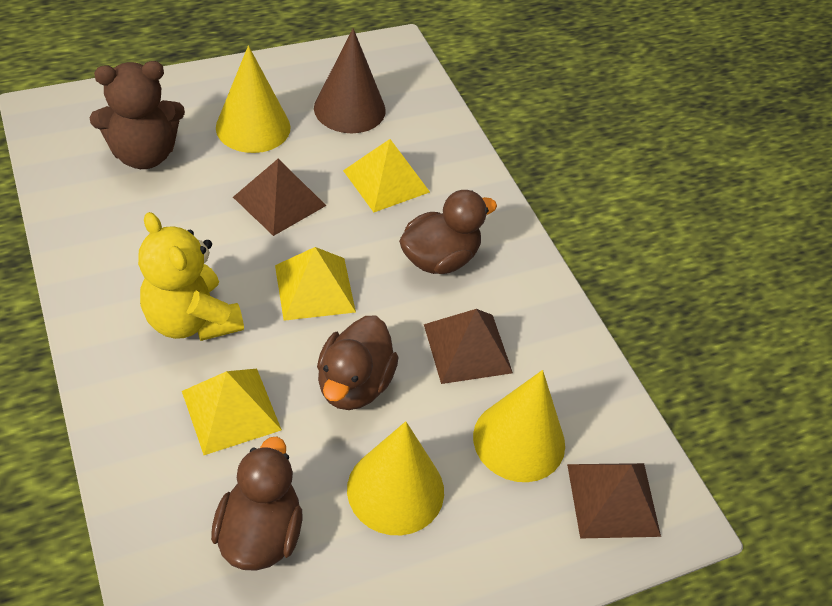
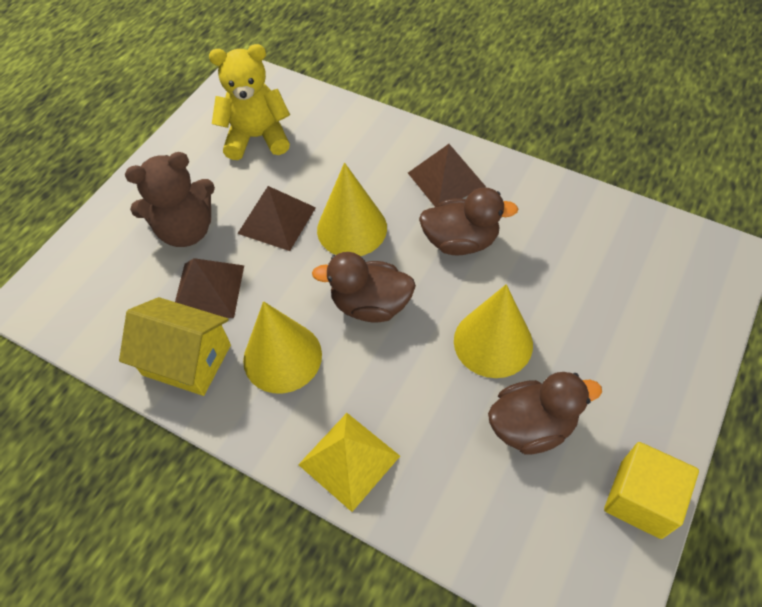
brown cone: 1 -> 0
yellow cube: 0 -> 1
yellow house: 0 -> 1
yellow pyramid: 3 -> 1

